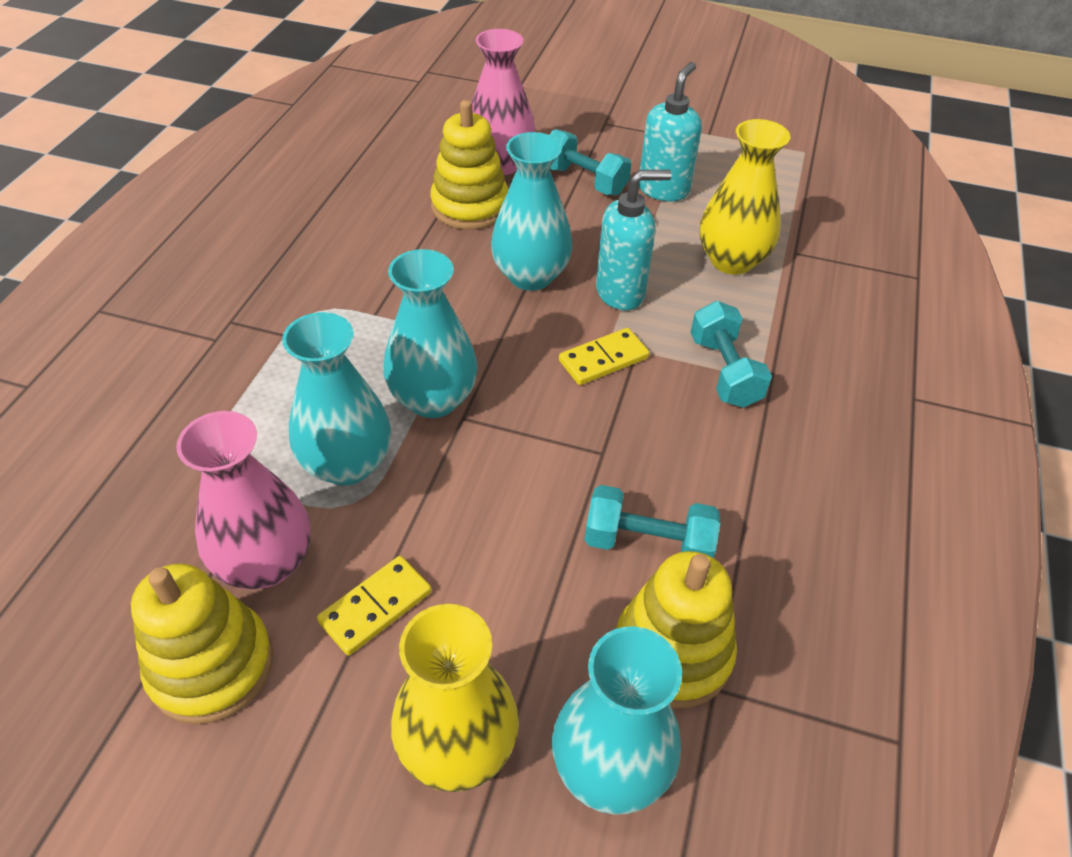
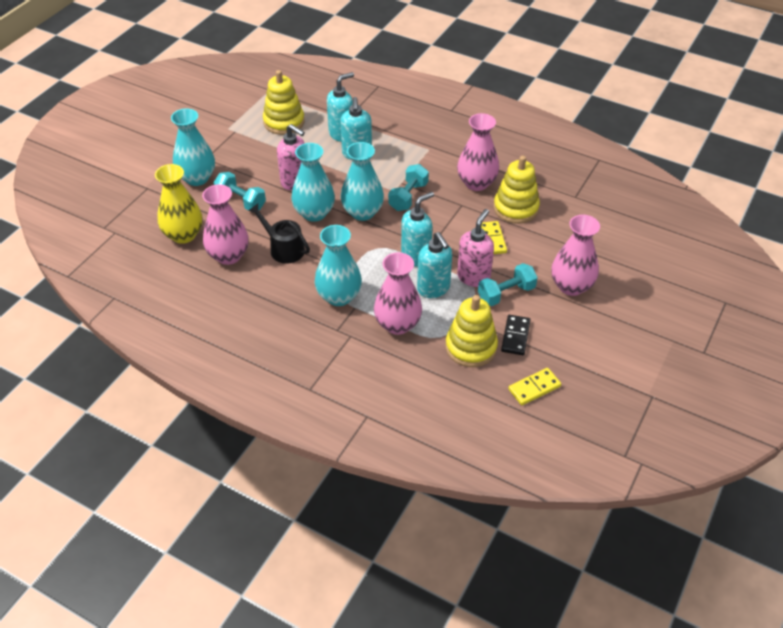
black domino: 0 -> 1
black watering can: 0 -> 1
pink soap dispenser: 0 -> 2
pink vase: 2 -> 4
turquoise soap dispenser: 2 -> 4
yellow vase: 2 -> 1

